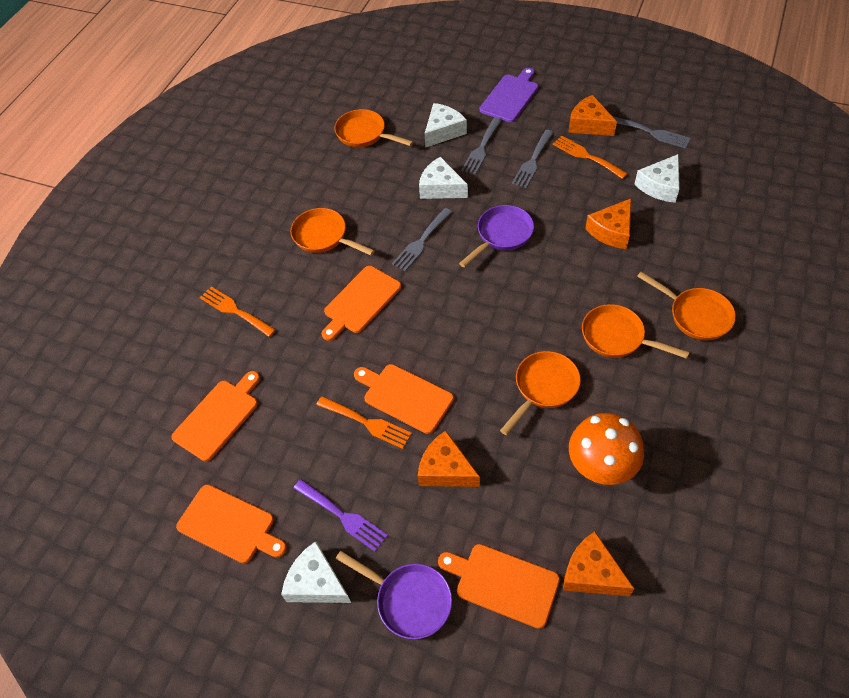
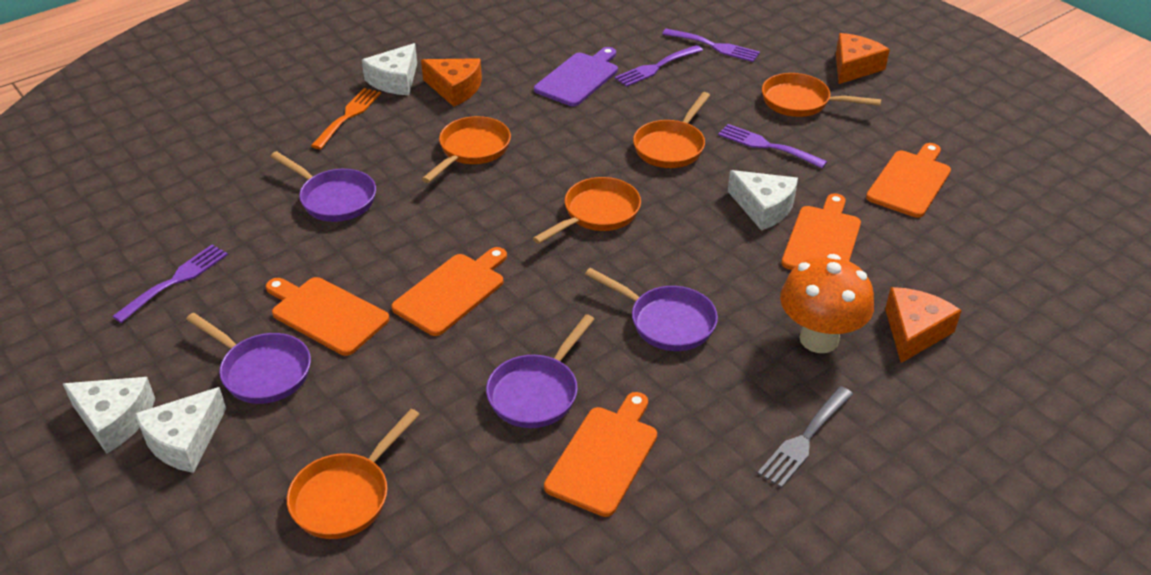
grey fork: 4 -> 1
orange cheese: 4 -> 3
orange fork: 3 -> 1
purple fork: 1 -> 4
purple pan: 2 -> 4

